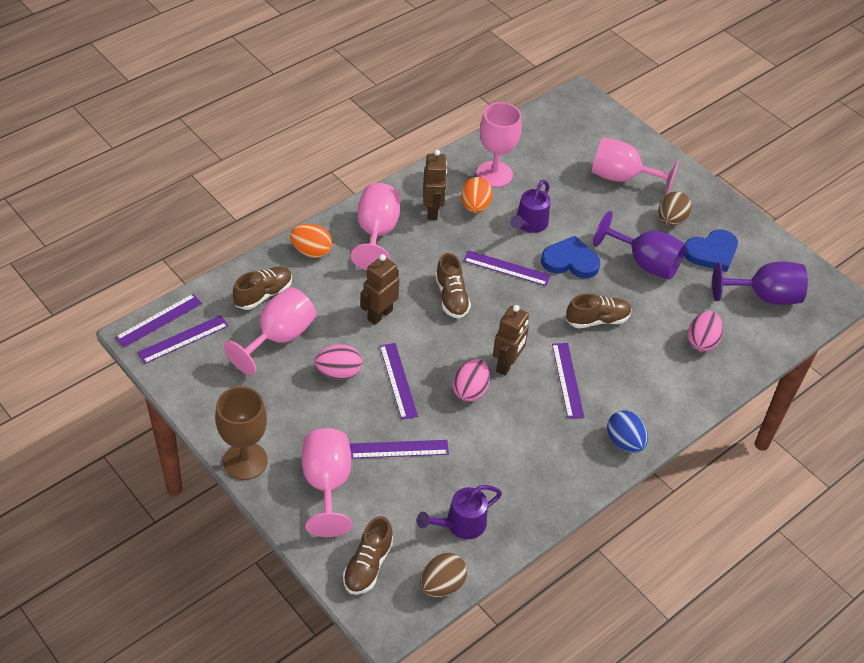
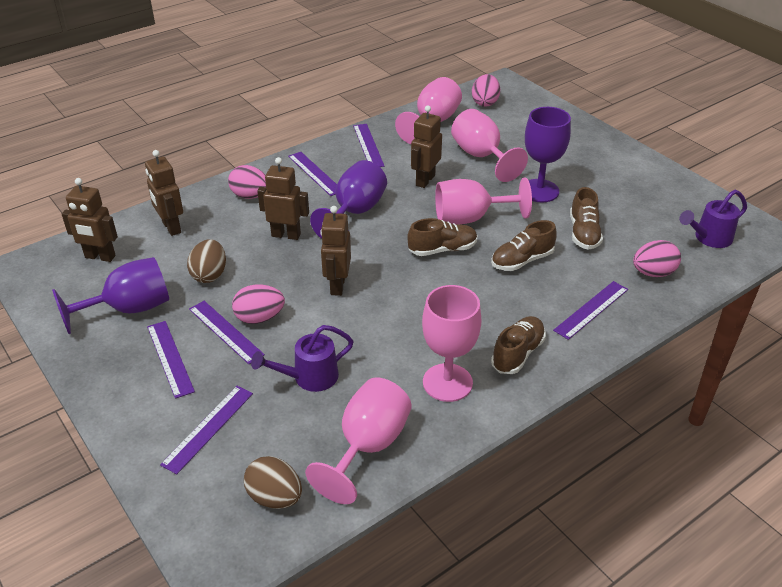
blue egg: 1 -> 0
blue heart: 2 -> 0
brown goblet: 1 -> 0
brown robot: 3 -> 5
orange egg: 2 -> 0
pink egg: 3 -> 4
purple goblet: 2 -> 3

